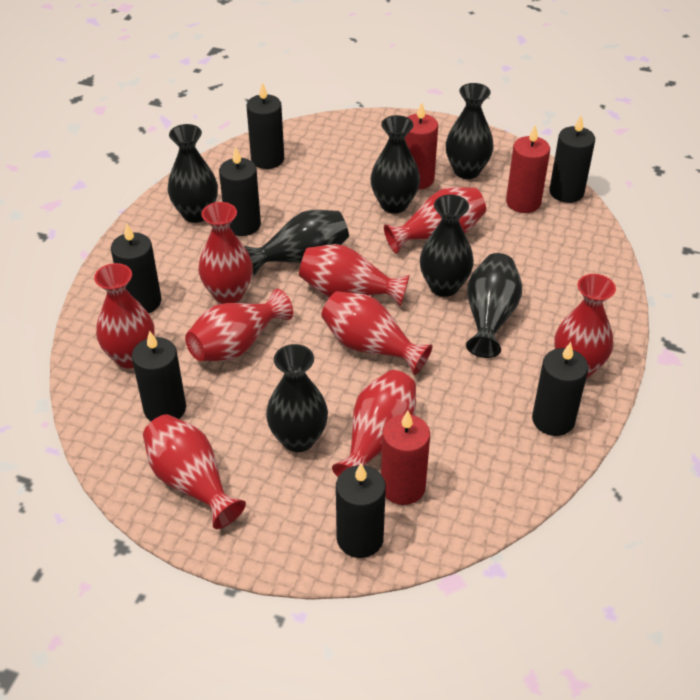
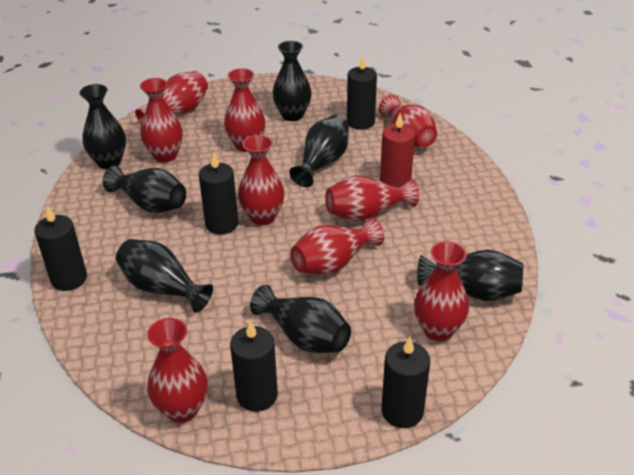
black candle: 7 -> 5
red candle: 3 -> 1

